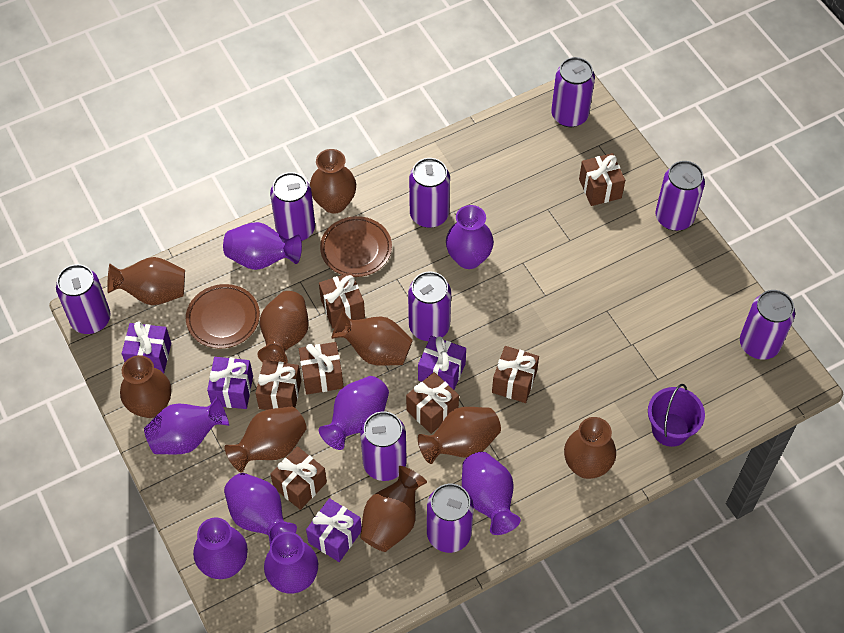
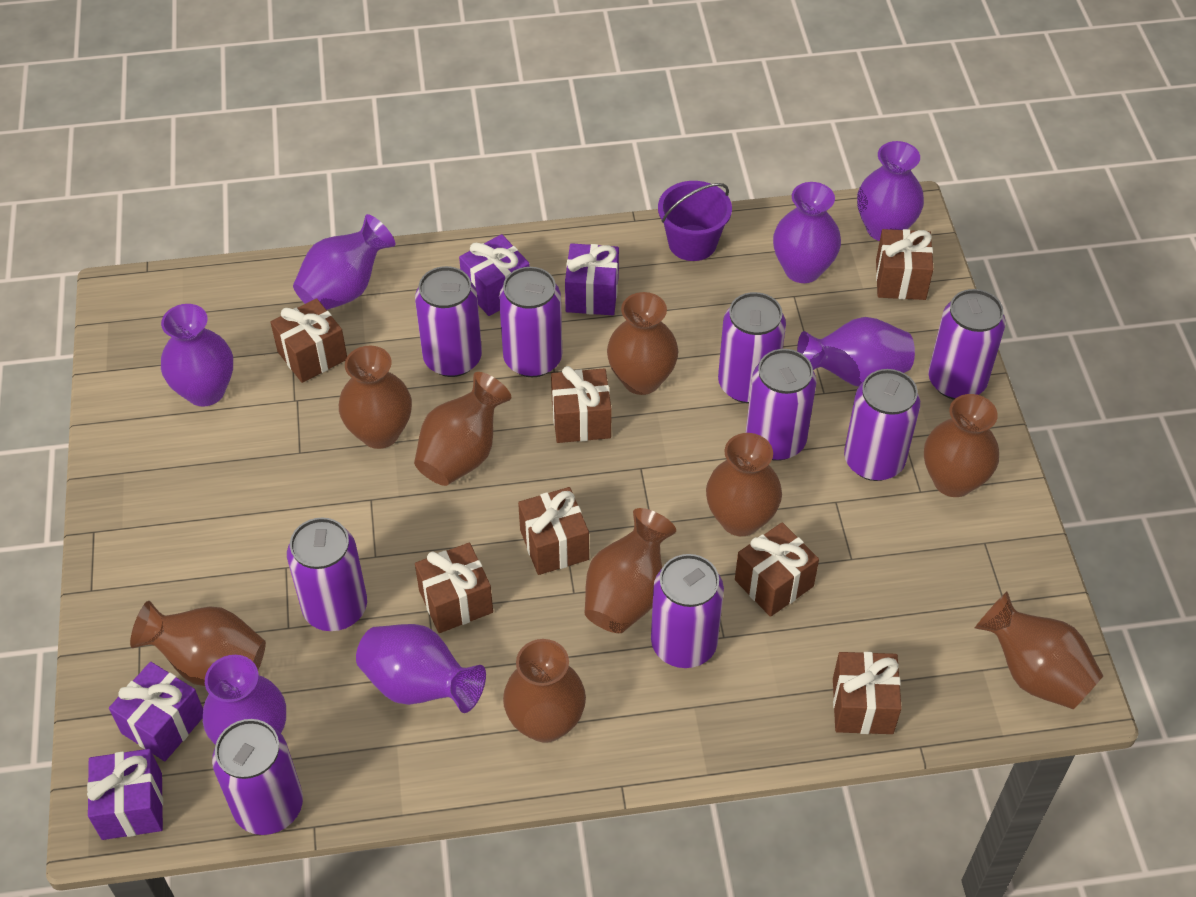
brown plate: 2 -> 0
purple vase: 8 -> 7

